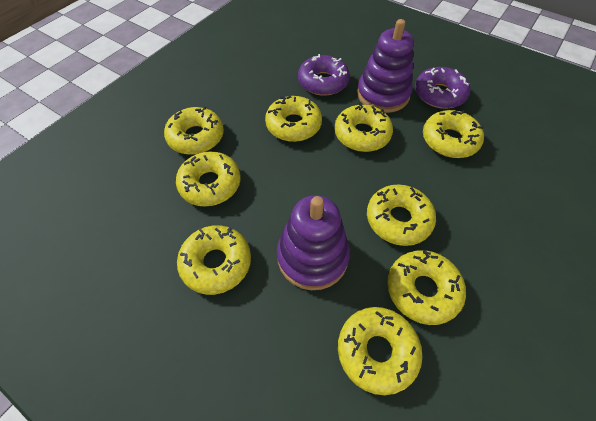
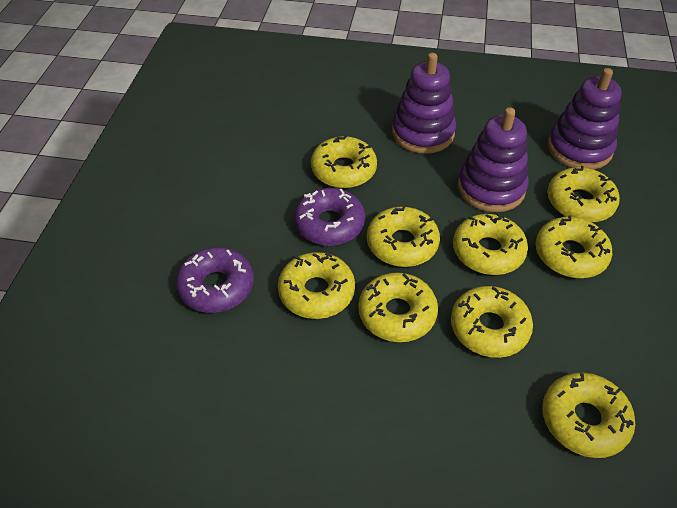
purple stacking toy: 2 -> 3

